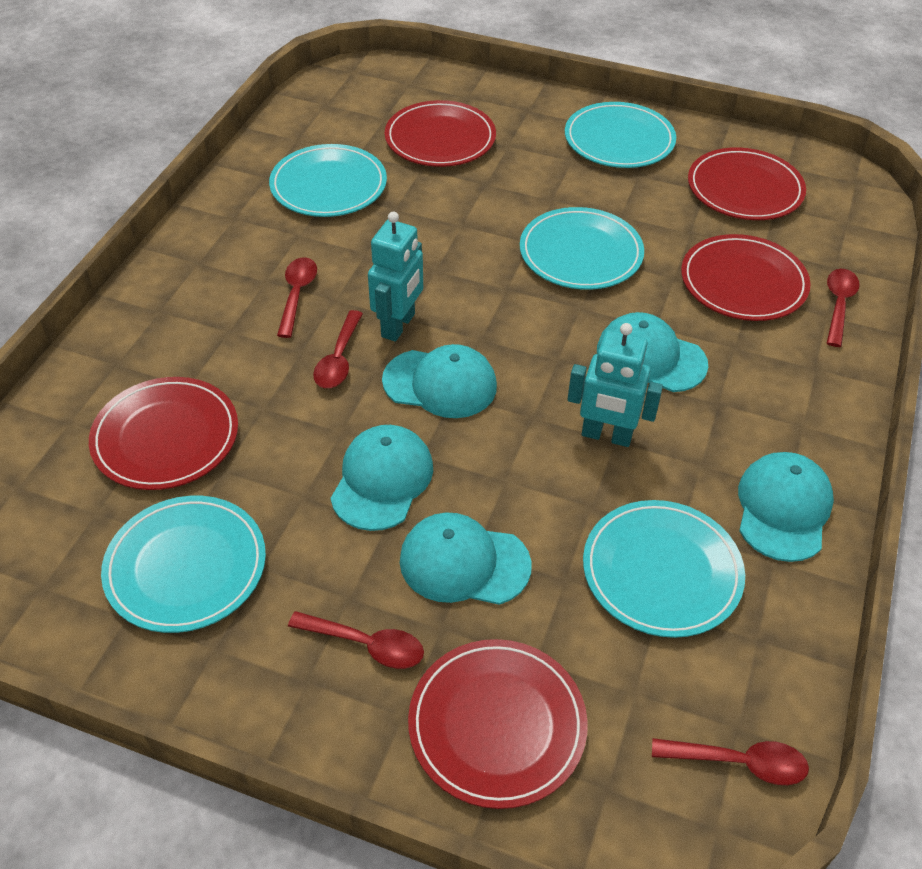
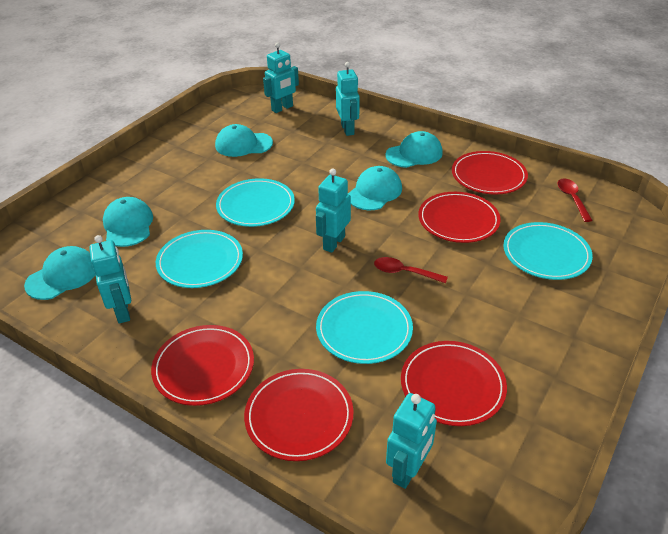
red spoon: 5 -> 2
turquoise plate: 5 -> 4
turquoise robot: 2 -> 5

